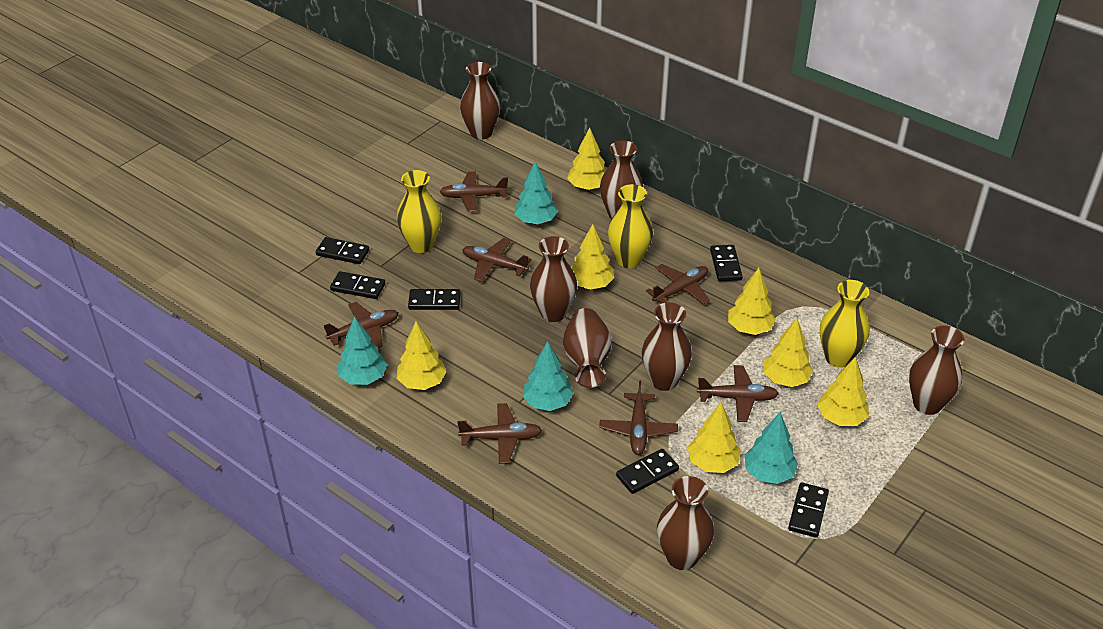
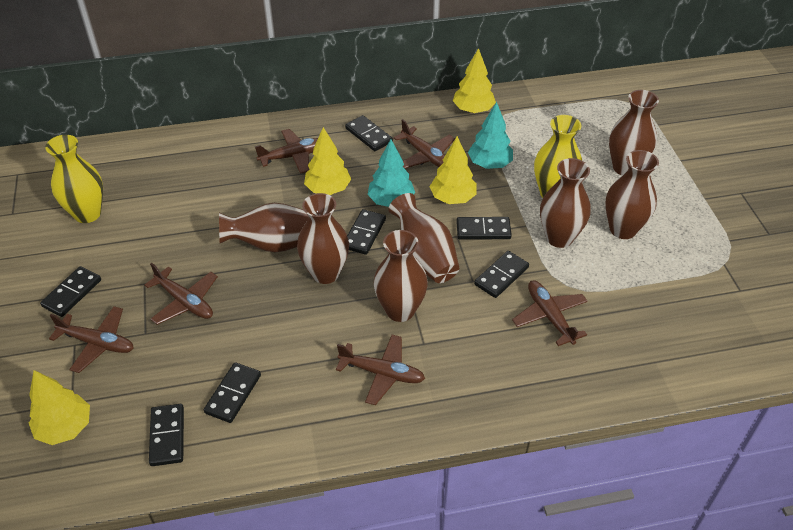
black domino: 6 -> 7
brown plane: 7 -> 6
turquoise tree: 4 -> 2
yellow tree: 7 -> 4
yellow vase: 3 -> 2

